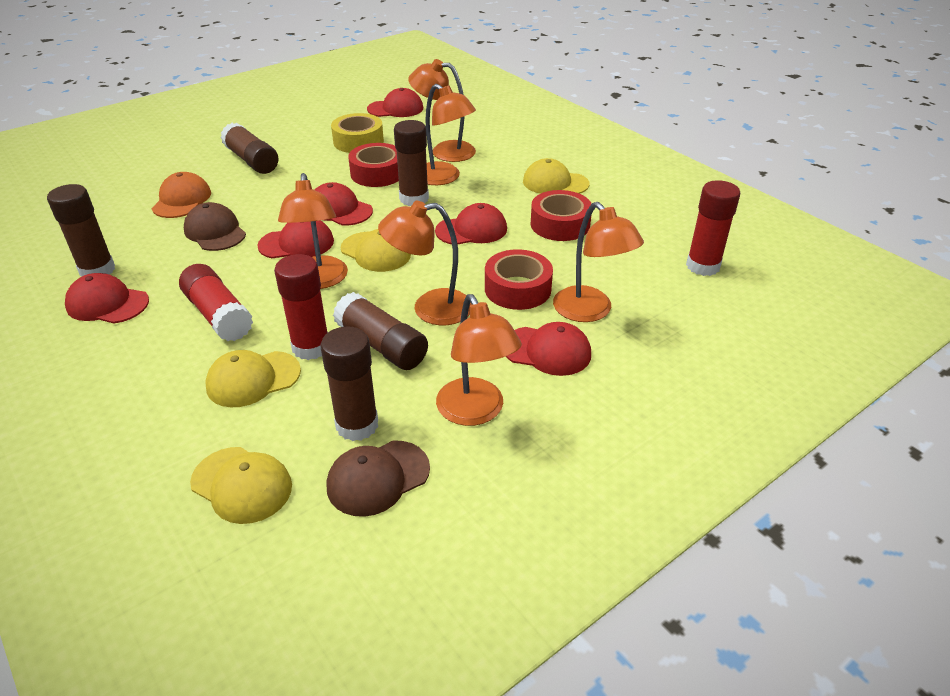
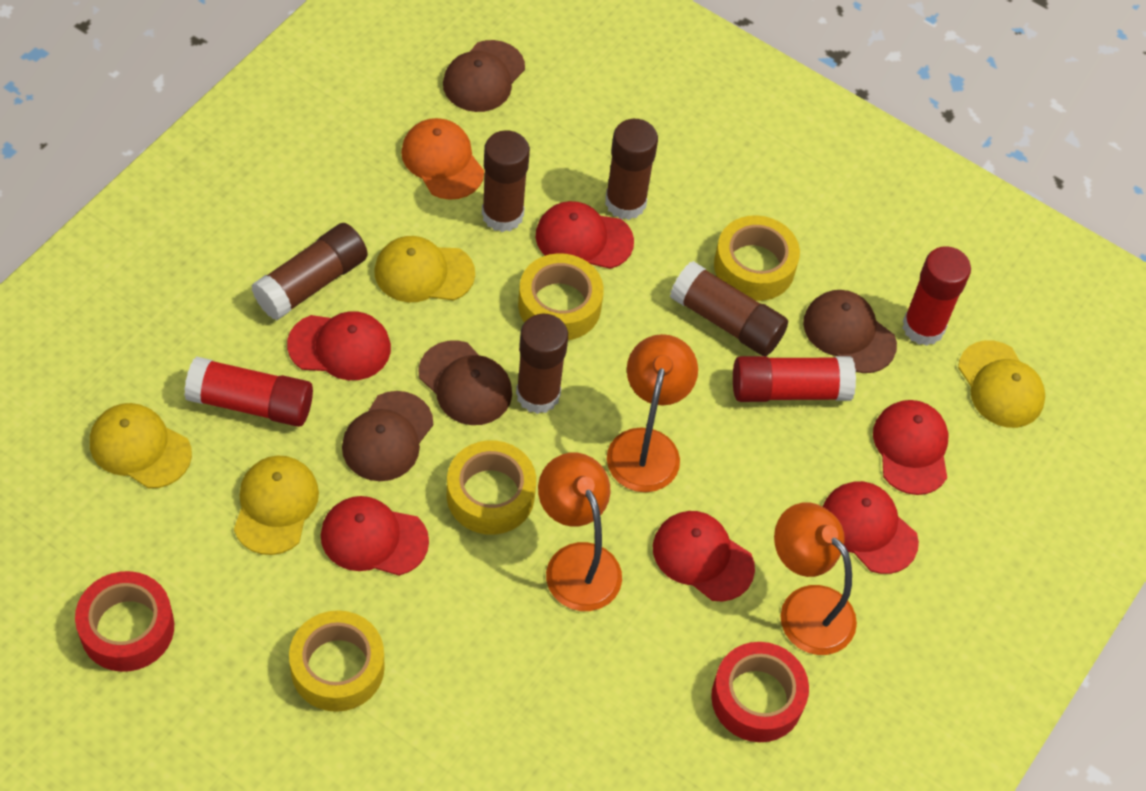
brown cap: 2 -> 4
orange lamp: 6 -> 3
red tape: 3 -> 2
yellow tape: 1 -> 4

